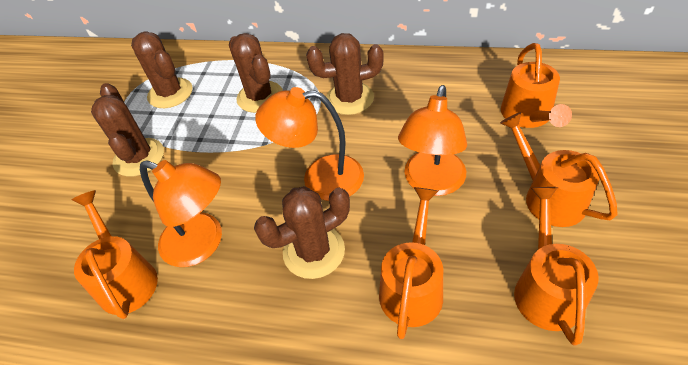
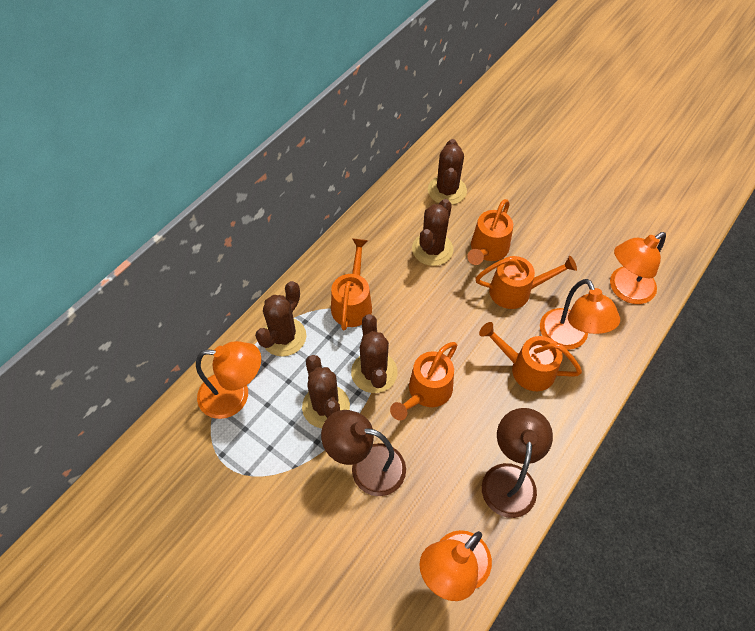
brown lamp: 0 -> 2
orange lamp: 3 -> 4

